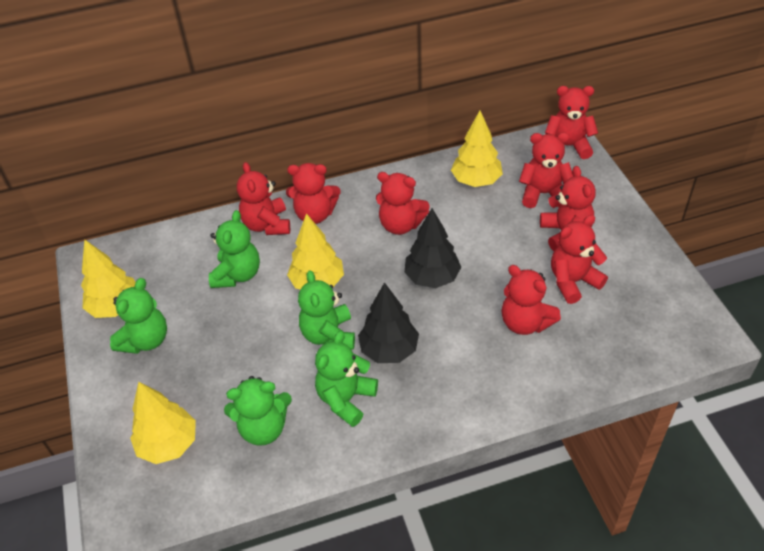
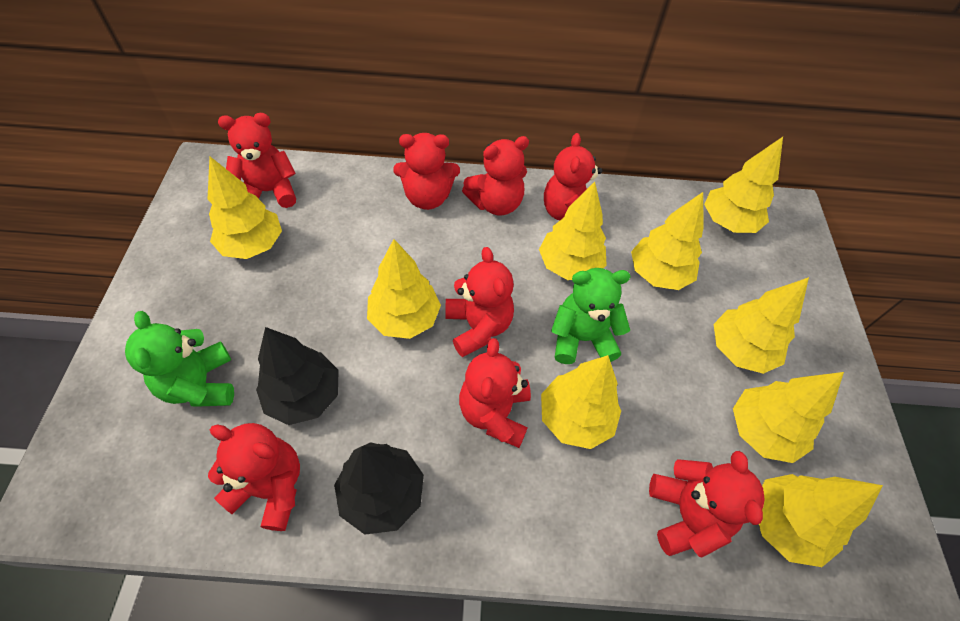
green teddy bear: 5 -> 2
yellow tree: 4 -> 9

